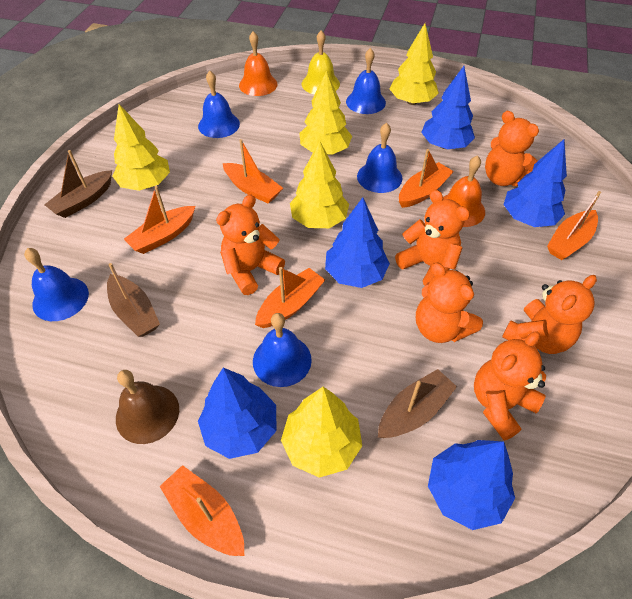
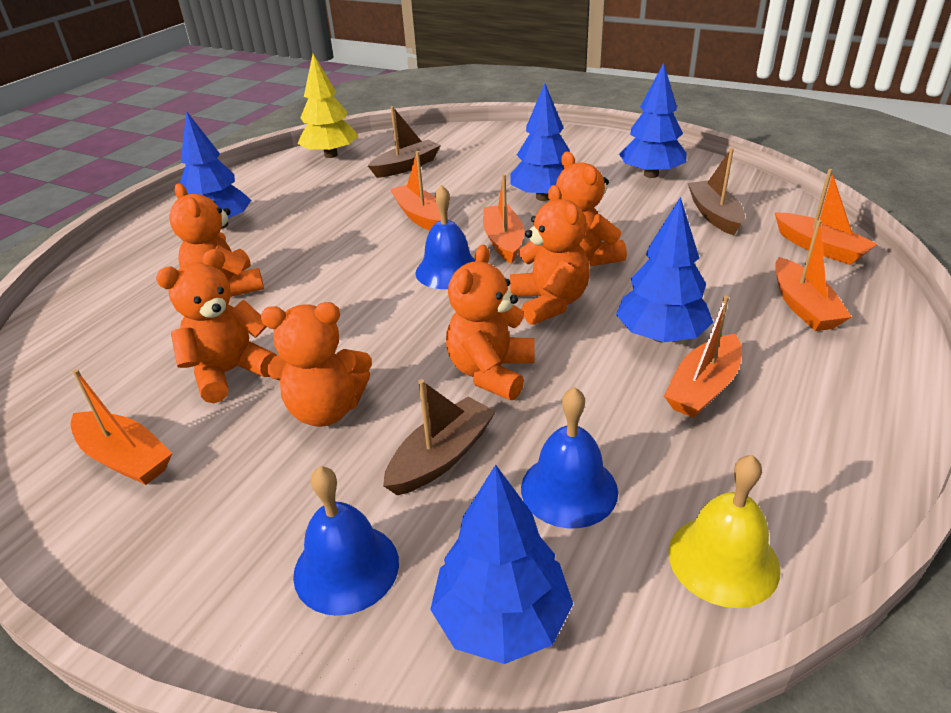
blue bell: 5 -> 3
brown bell: 1 -> 0
orange bell: 2 -> 0
yellow tree: 5 -> 1

